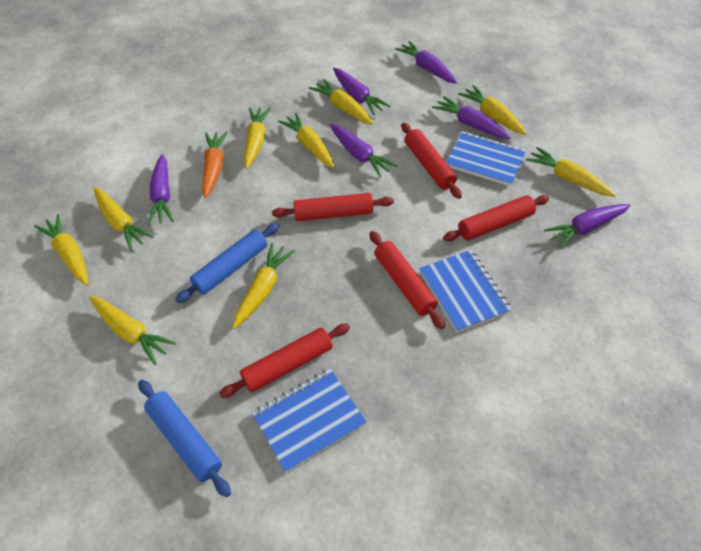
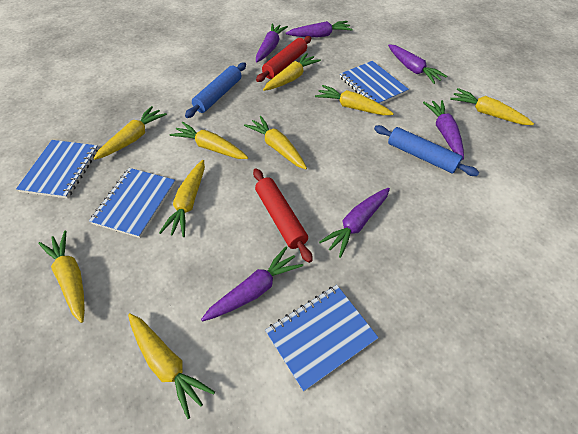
blue notebook: 3 -> 4
orange carrot: 1 -> 0
red rolling pin: 5 -> 2

